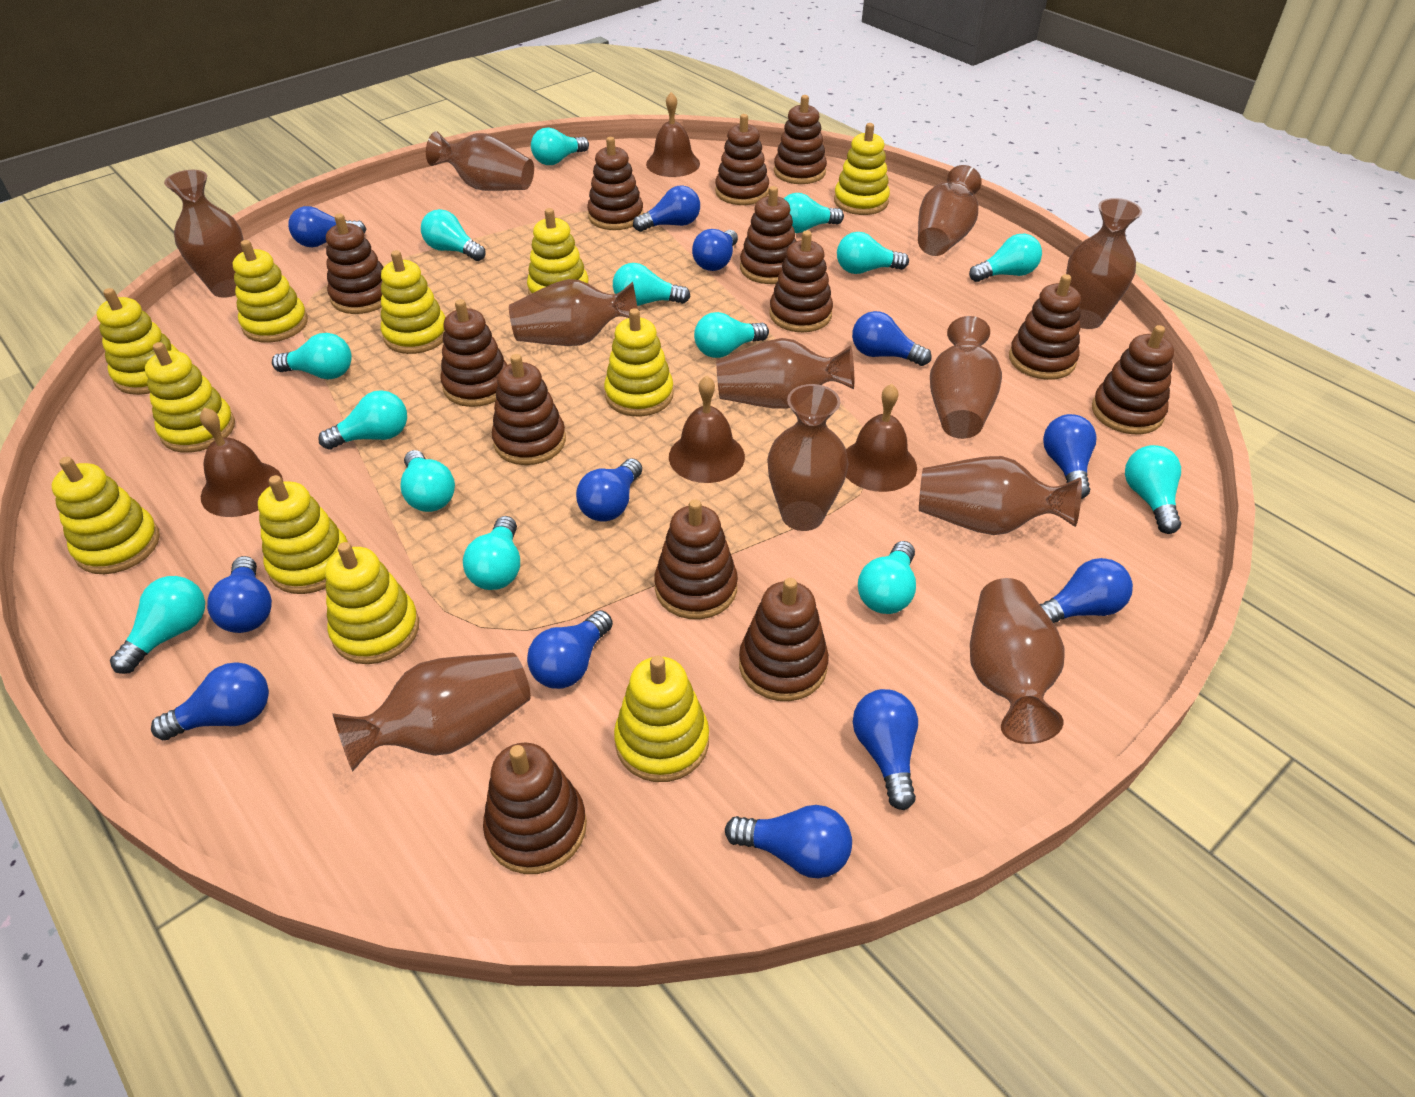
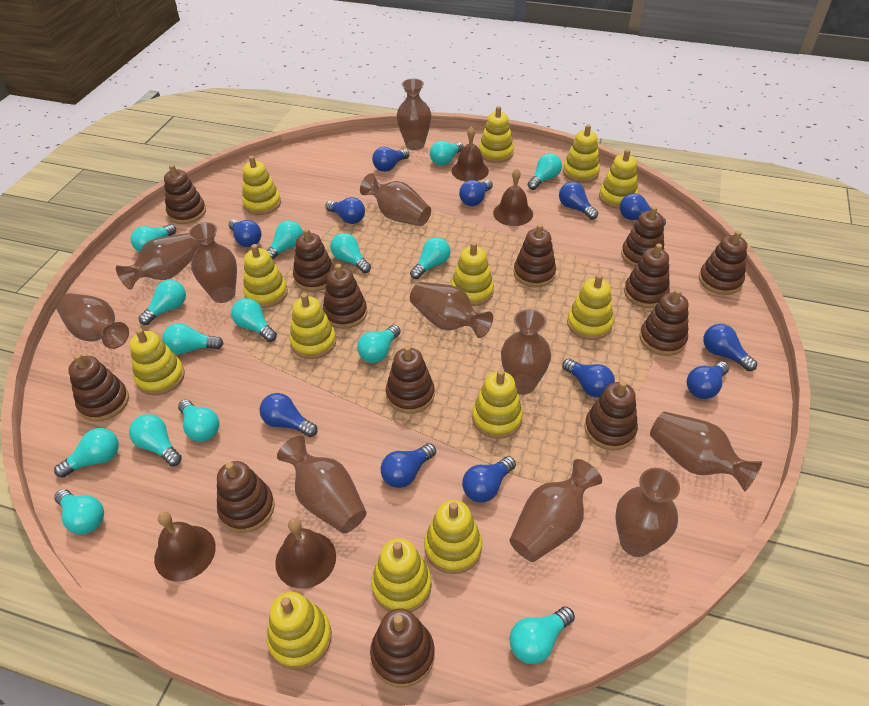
turquoise light bulb: 14 -> 15
yellow stacking toy: 11 -> 13

